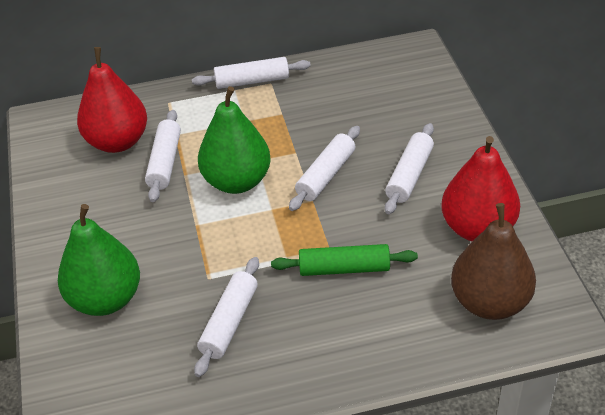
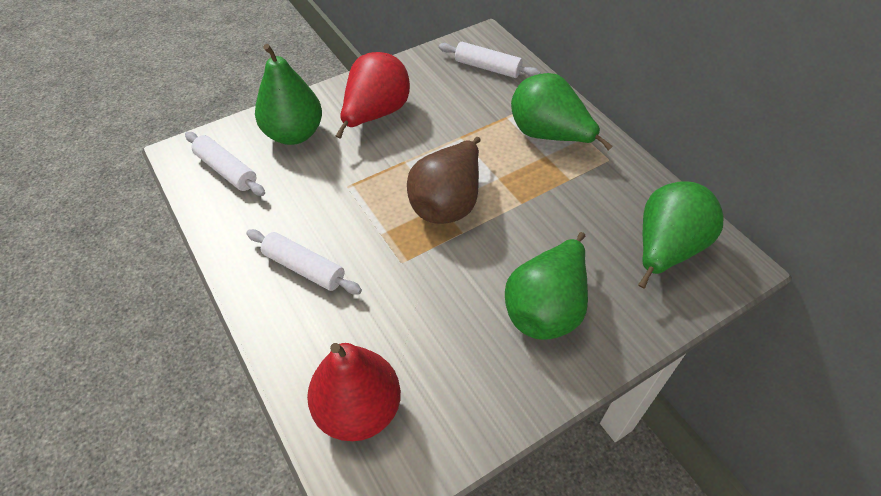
green pear: 2 -> 4
green rolling pin: 1 -> 0
white rolling pin: 5 -> 3

